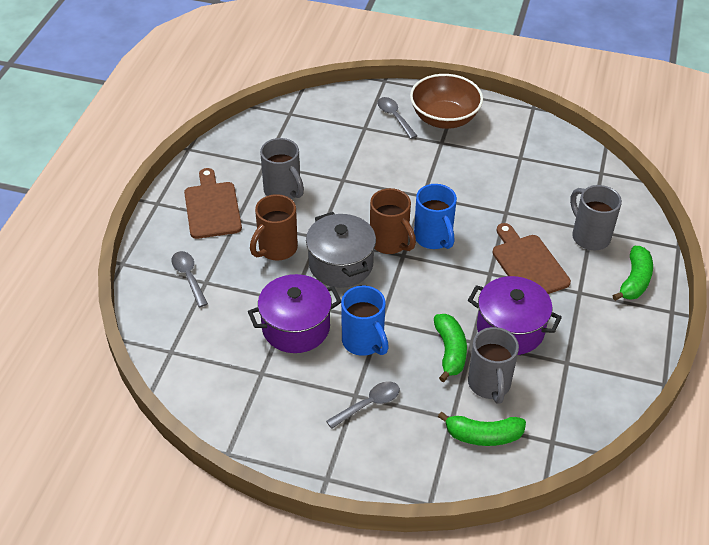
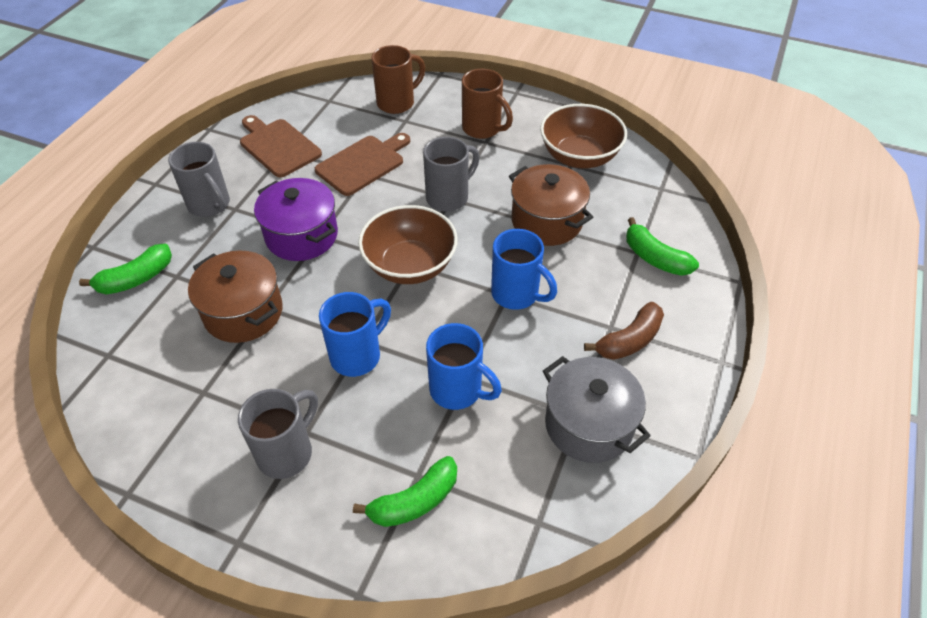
blue mug: 2 -> 3
brown banana: 0 -> 1
brown bowl: 1 -> 2
brown pot: 0 -> 2
grey spoon: 3 -> 0
purple pot: 2 -> 1

